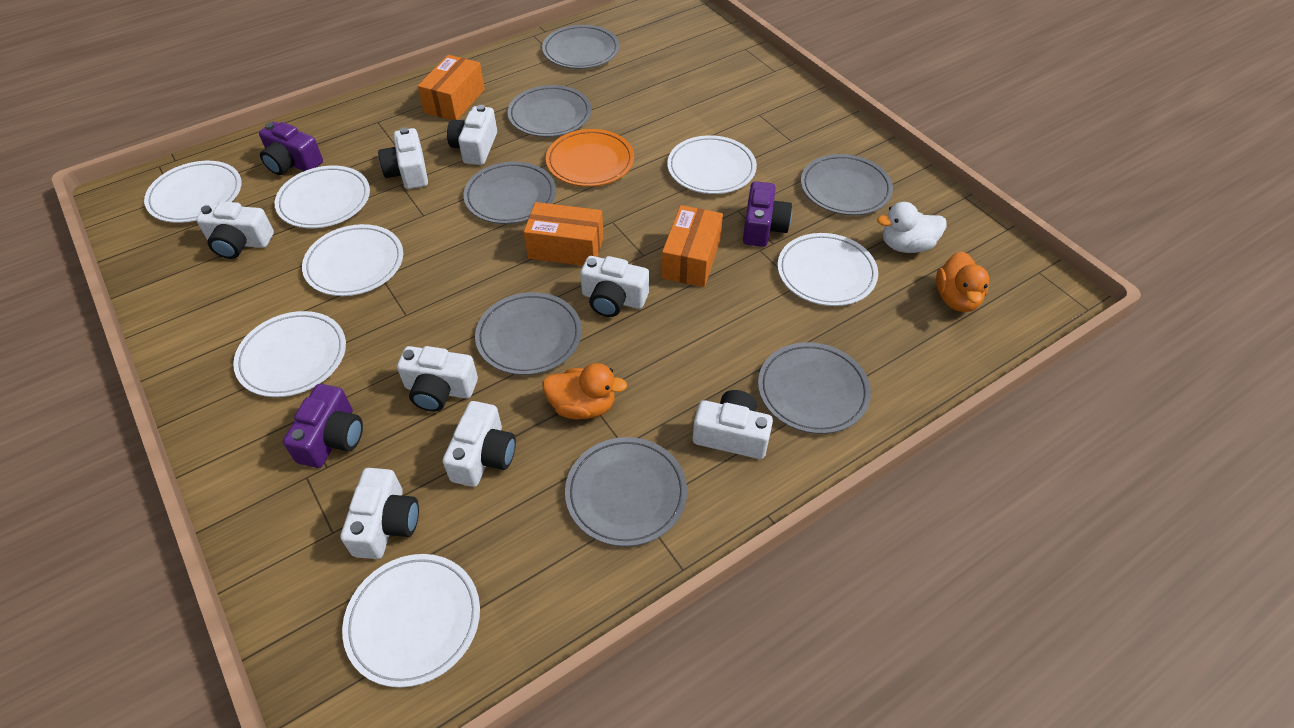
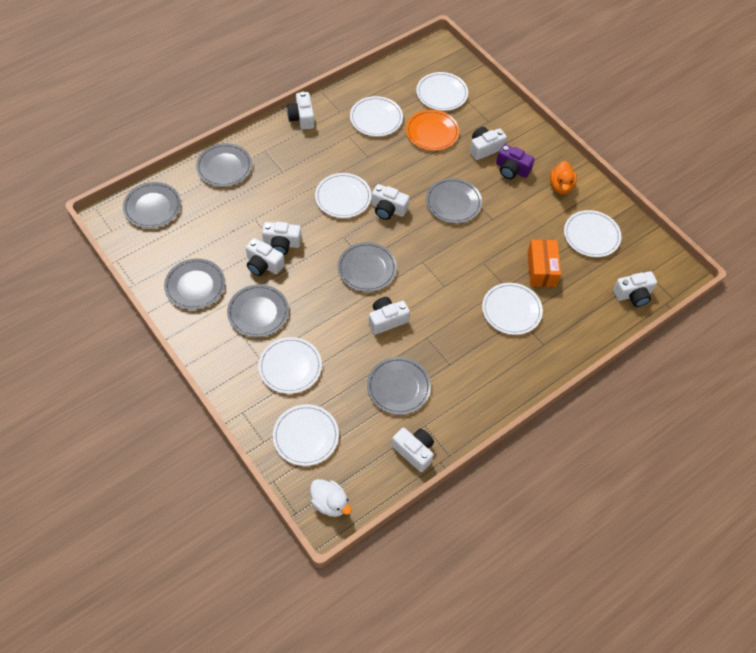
orange box: 3 -> 1
orange duck: 2 -> 1
purple camera: 3 -> 1

